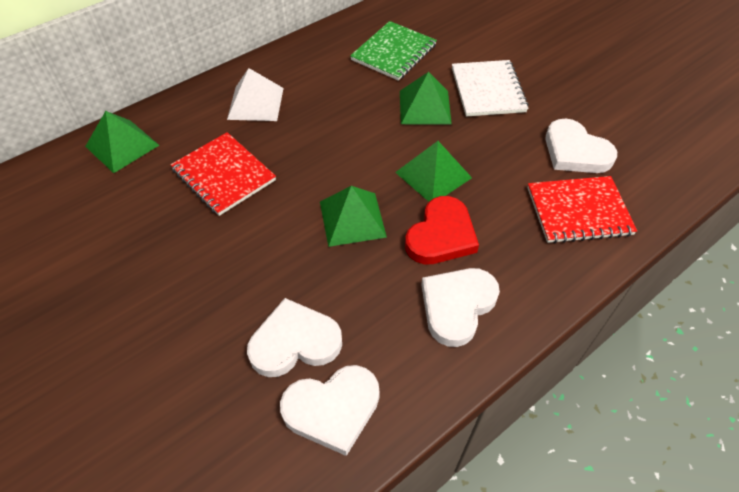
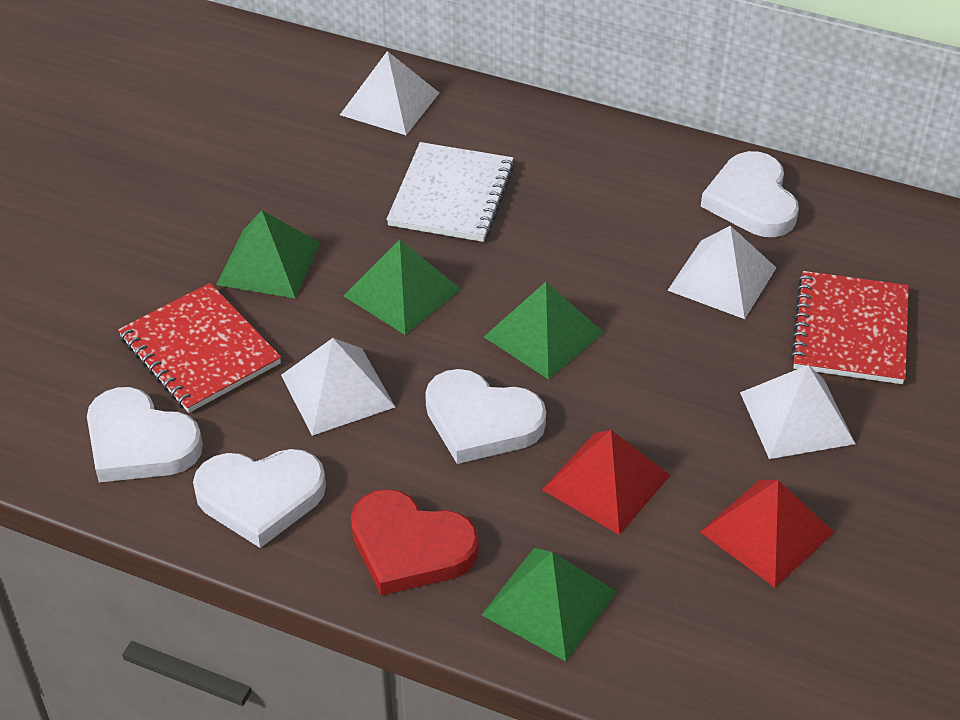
green notebook: 1 -> 0
red pyramid: 0 -> 2
white pyramid: 1 -> 4

